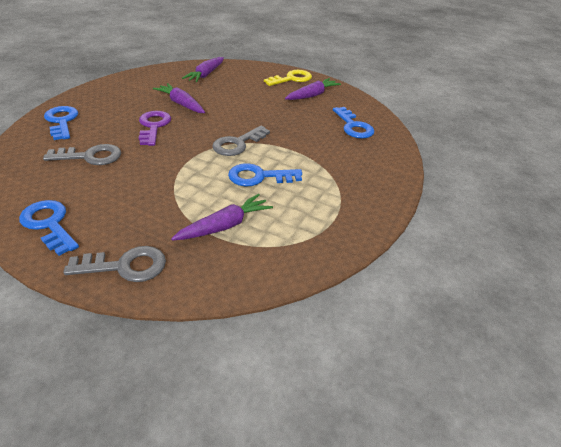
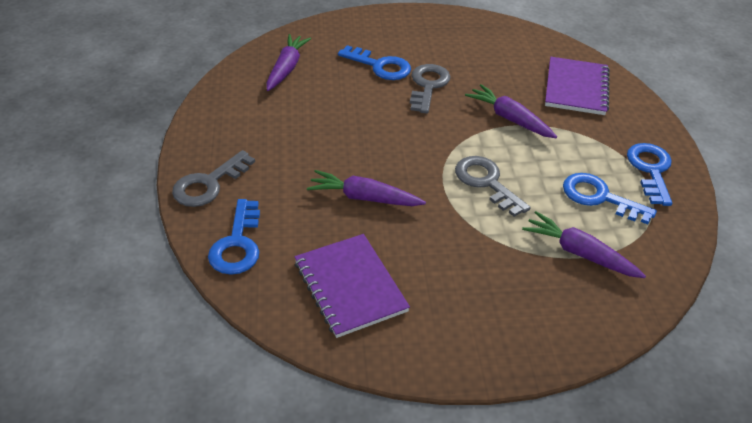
purple key: 1 -> 0
purple notebook: 0 -> 2
yellow key: 1 -> 0

